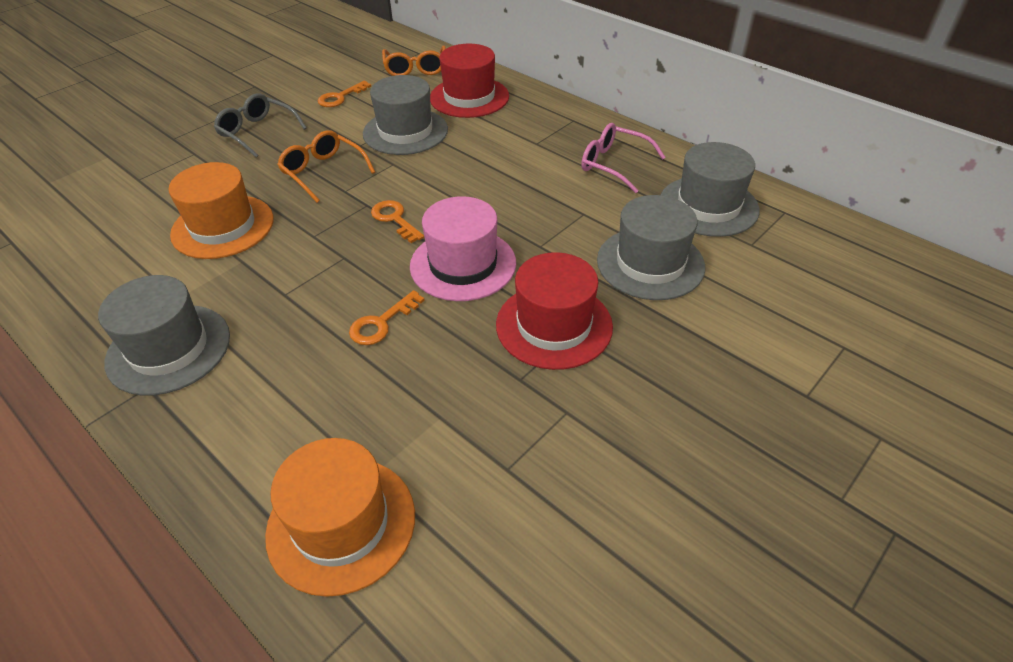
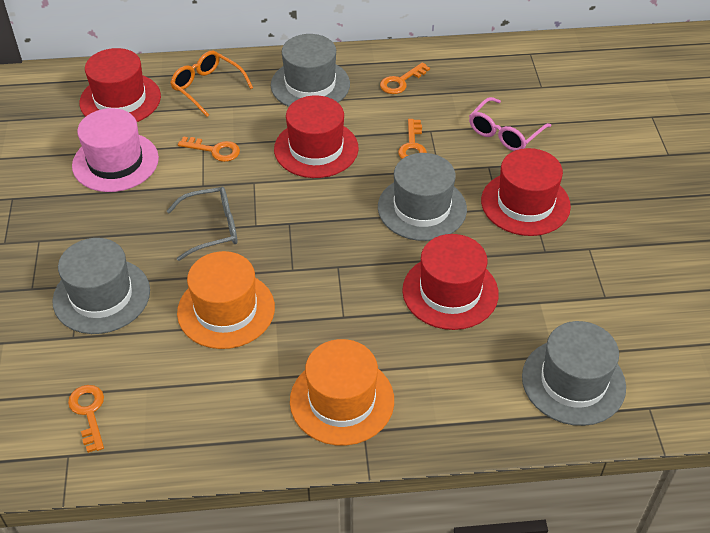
orange glasses: 2 -> 1
orange key: 3 -> 4
red hat: 2 -> 4

